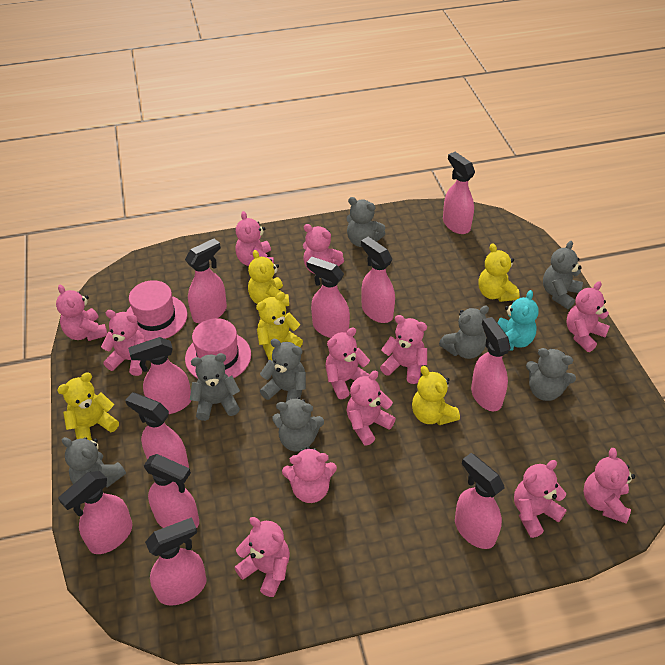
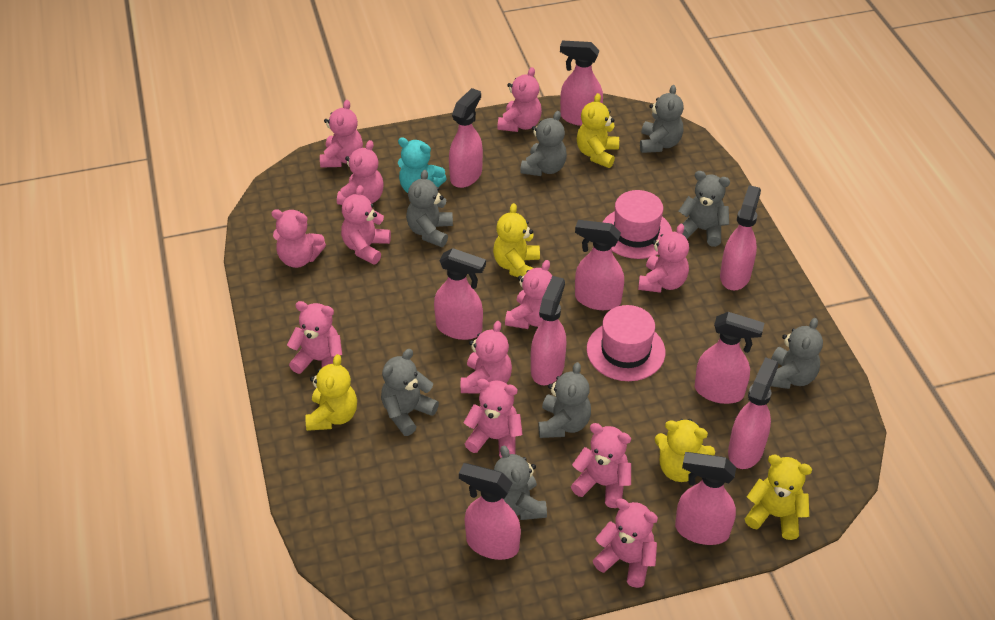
pink spray bottle: 11 -> 10

